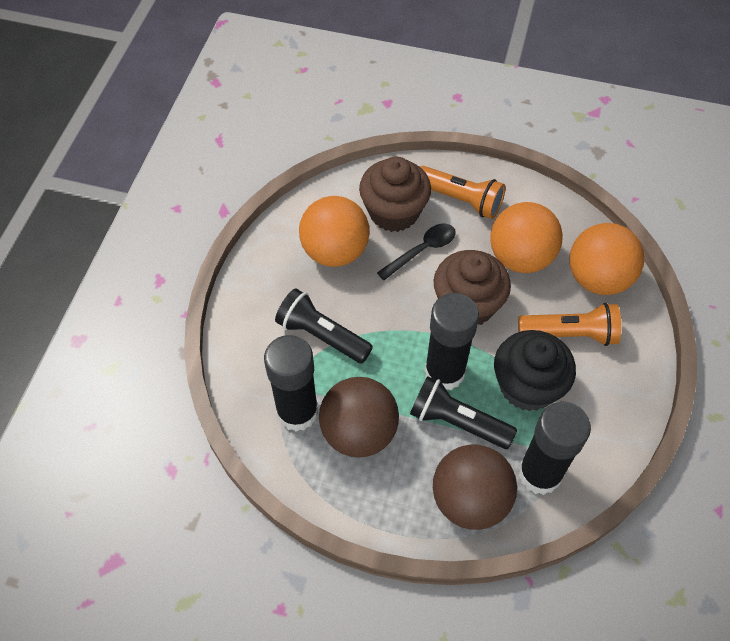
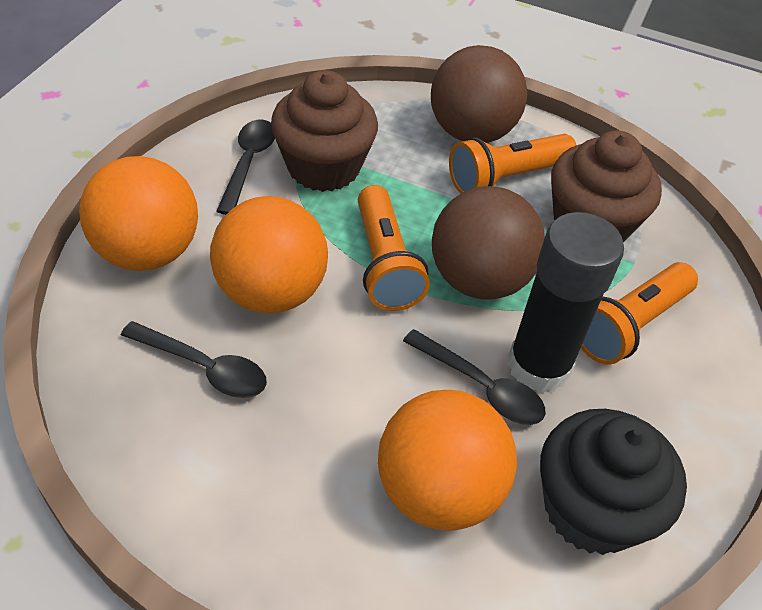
black flashlight: 2 -> 0
black glue stick: 3 -> 1
black spoon: 1 -> 3
orange flashlight: 2 -> 3

